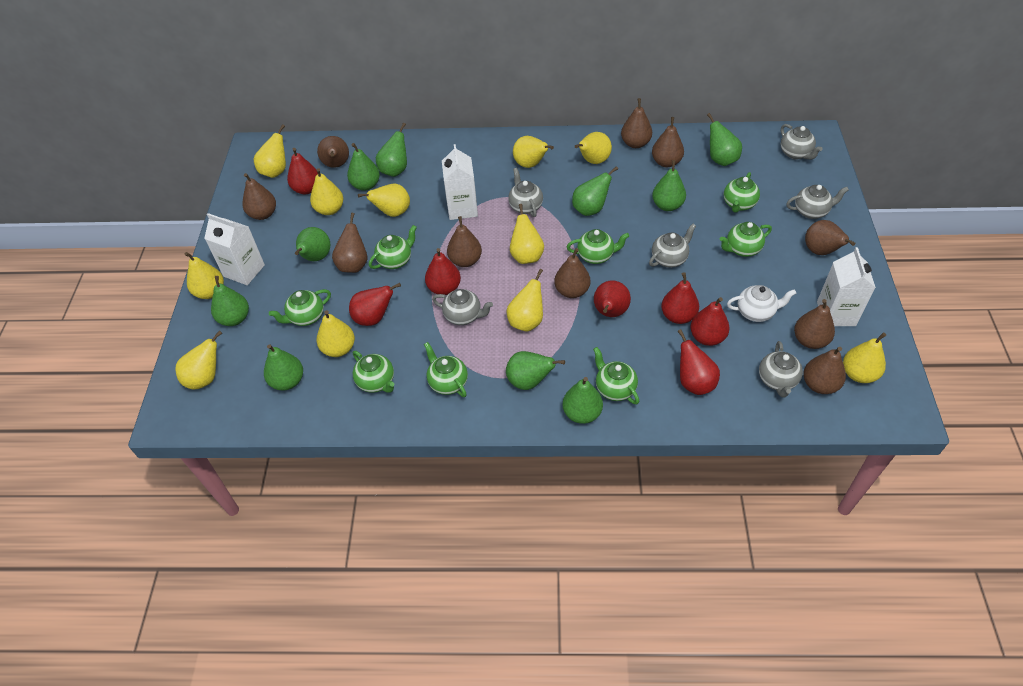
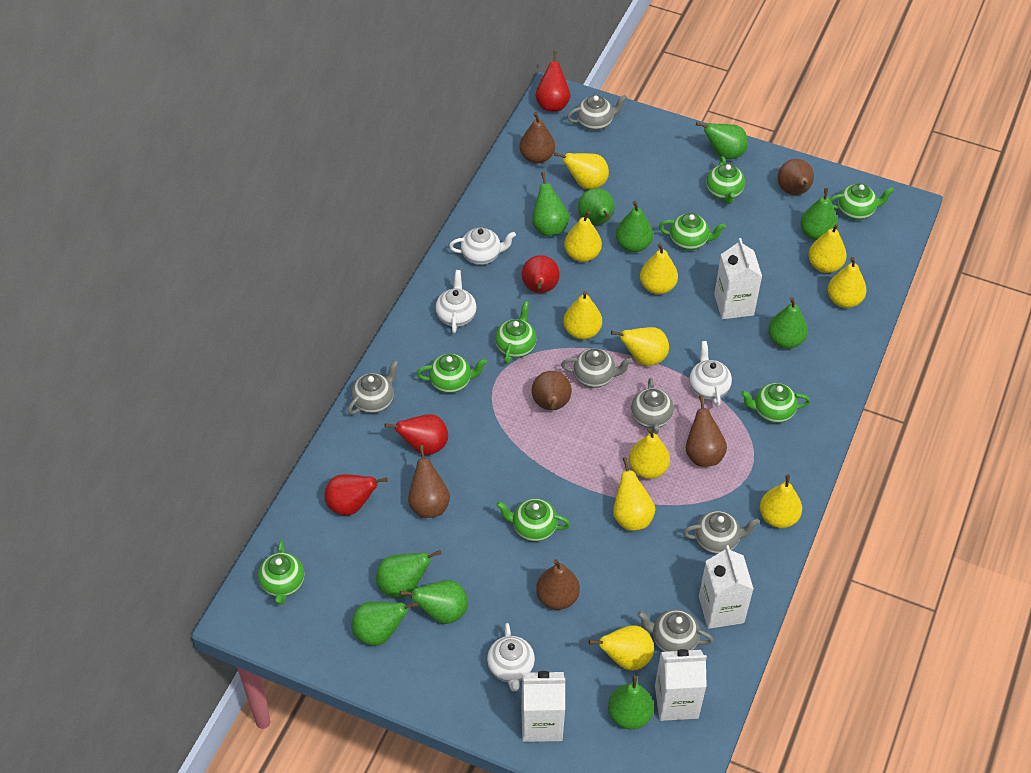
brown pear: 10 -> 6
red pear: 7 -> 4
white carton: 3 -> 4
white teapot: 1 -> 4

